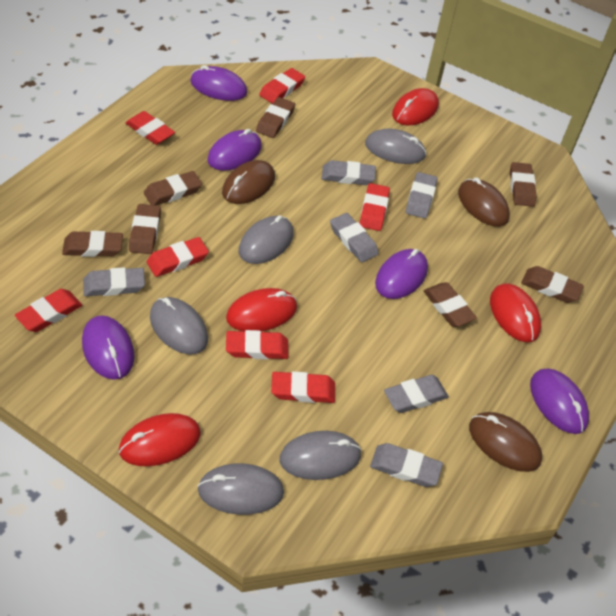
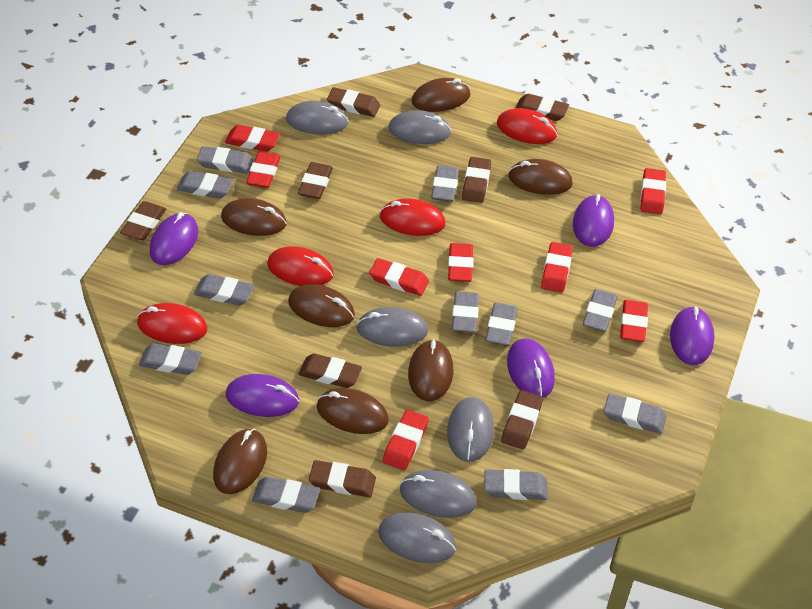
brown eraser: 7 -> 8
brown mouse: 3 -> 7
grey eraser: 6 -> 11
grey mouse: 5 -> 6
red eraser: 7 -> 8

